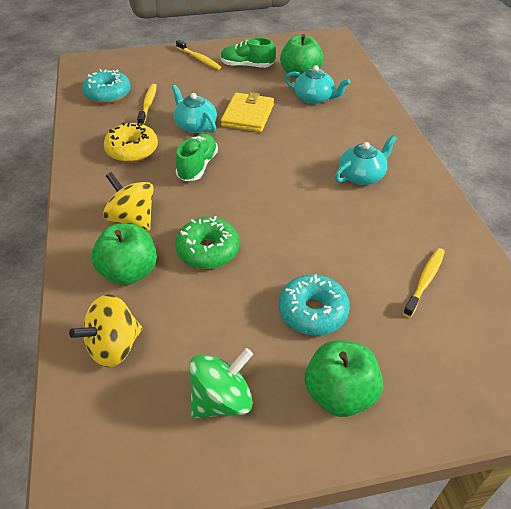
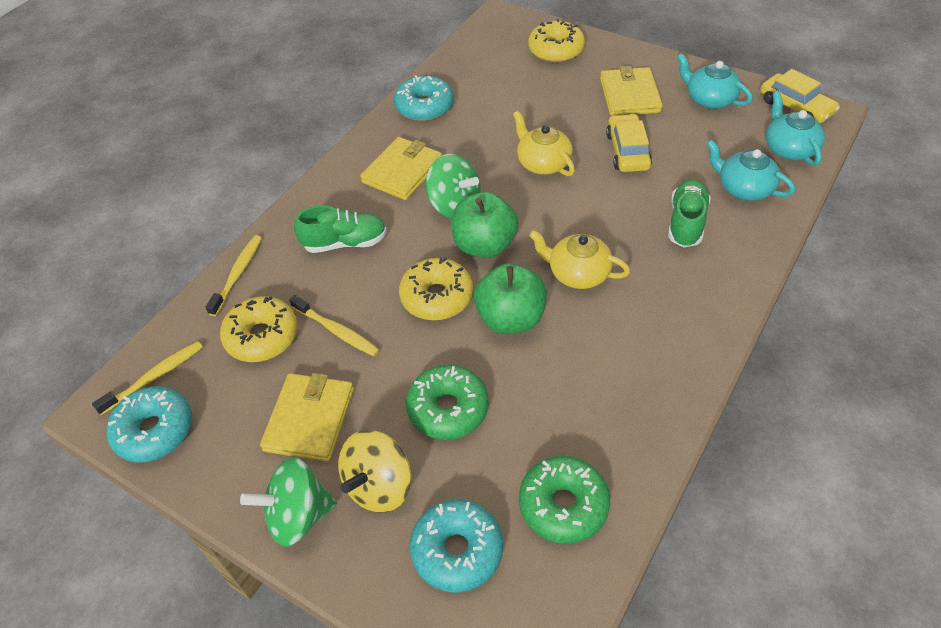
green apple: 3 -> 2
green donut: 1 -> 2
green spinning top: 1 -> 2
turquoise donut: 2 -> 3
yellow car: 0 -> 2
yellow donut: 1 -> 3
yellow spinning top: 2 -> 1
yellow teapot: 0 -> 2
yellow wallet: 1 -> 3

